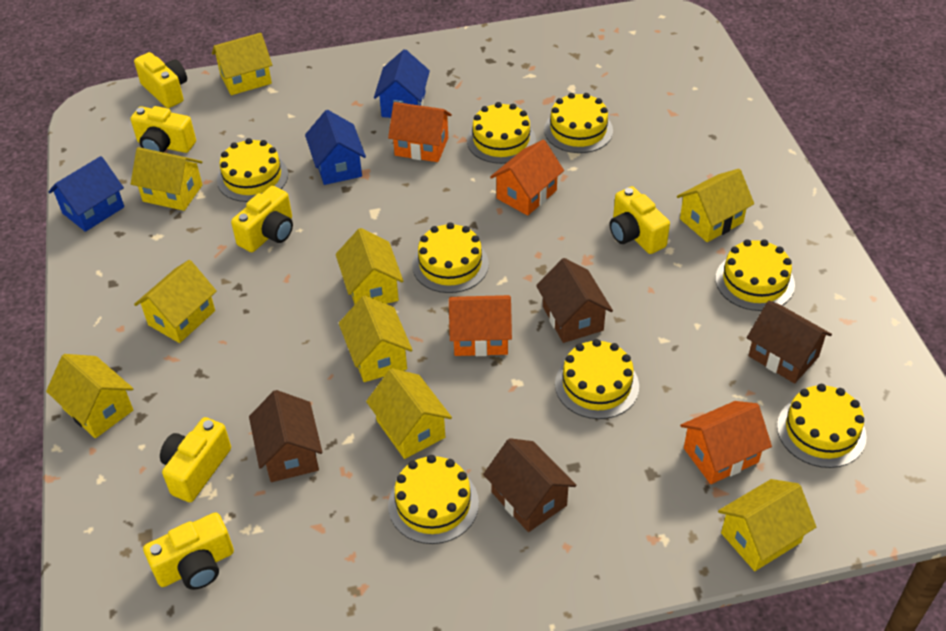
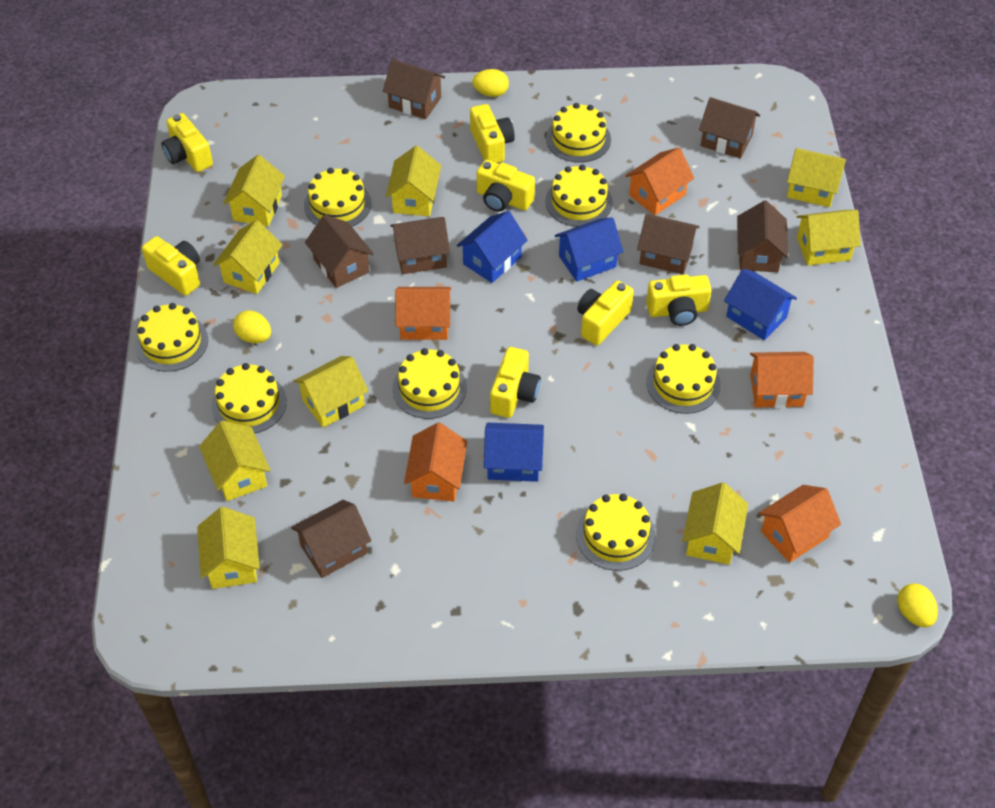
blue house: 3 -> 4
brown house: 4 -> 7
orange house: 4 -> 5
yellow camera: 6 -> 7
yellow egg: 0 -> 3

